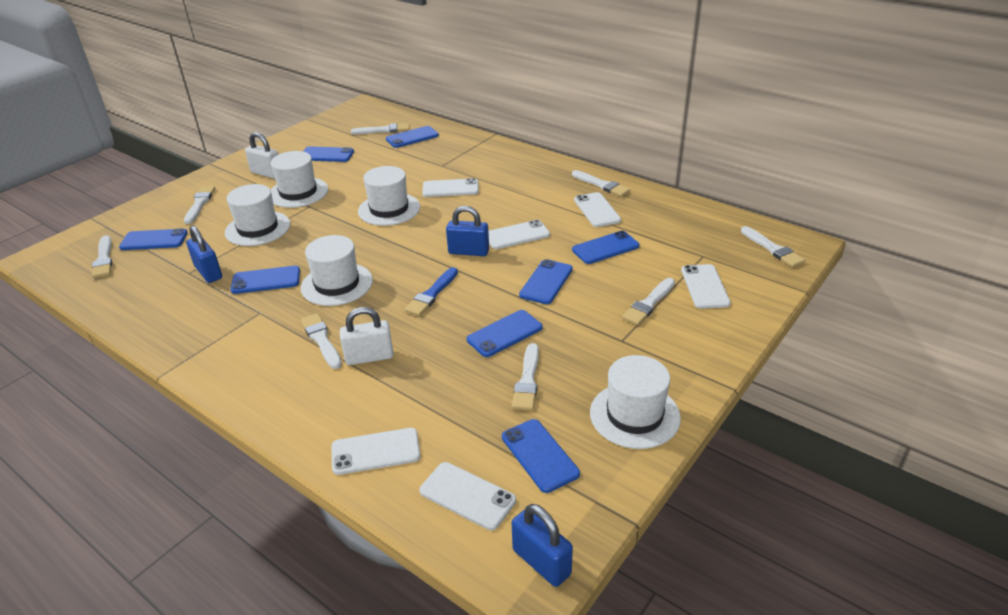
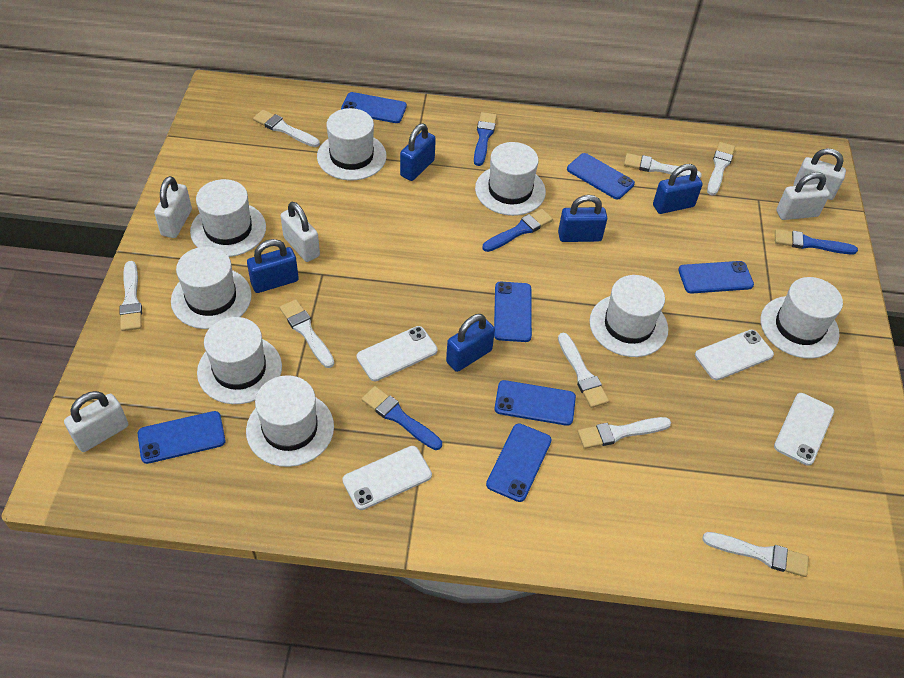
blue brush: 1 -> 4
blue padlock: 3 -> 5
blue phone: 8 -> 7
white hat: 5 -> 8
white padlock: 2 -> 5
white phone: 6 -> 4

